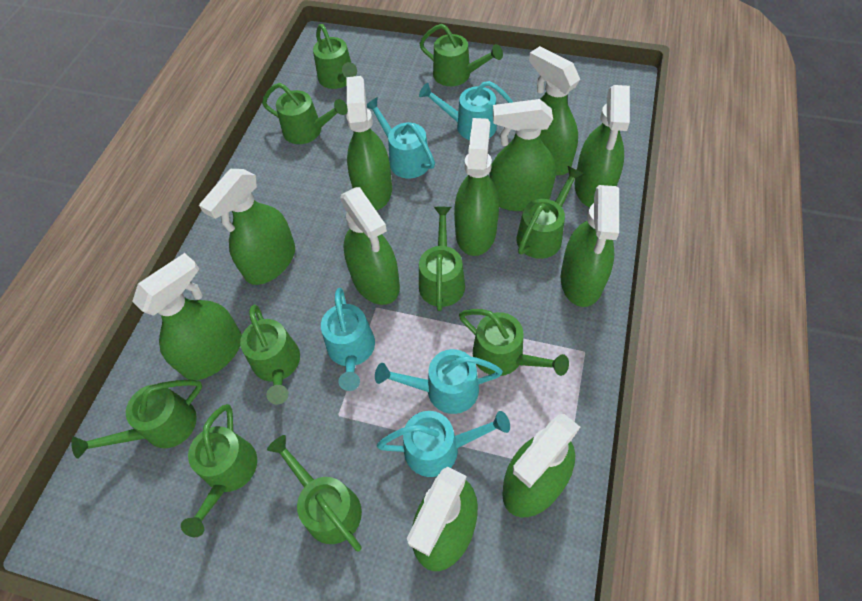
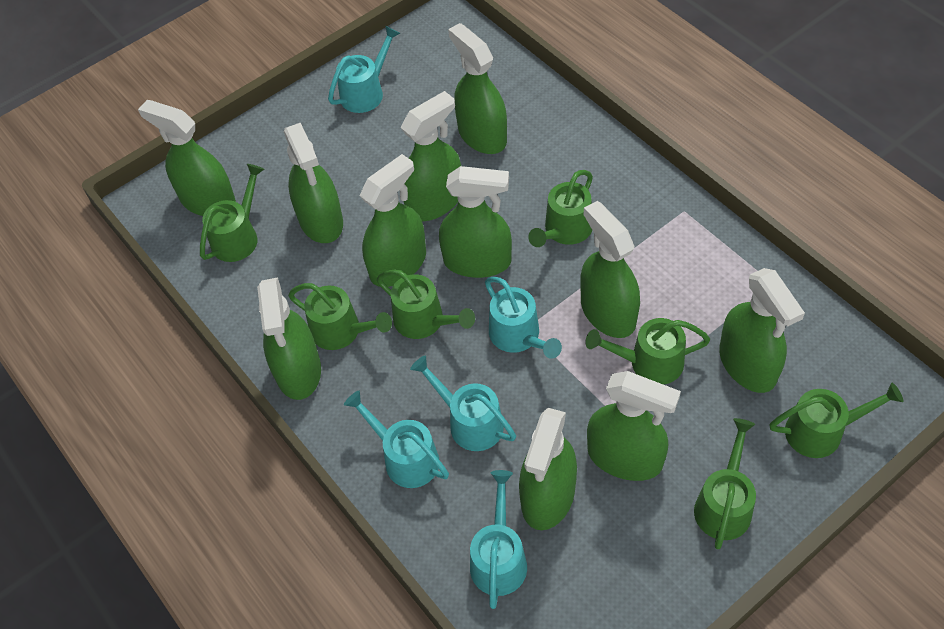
green watering can: 10 -> 7

